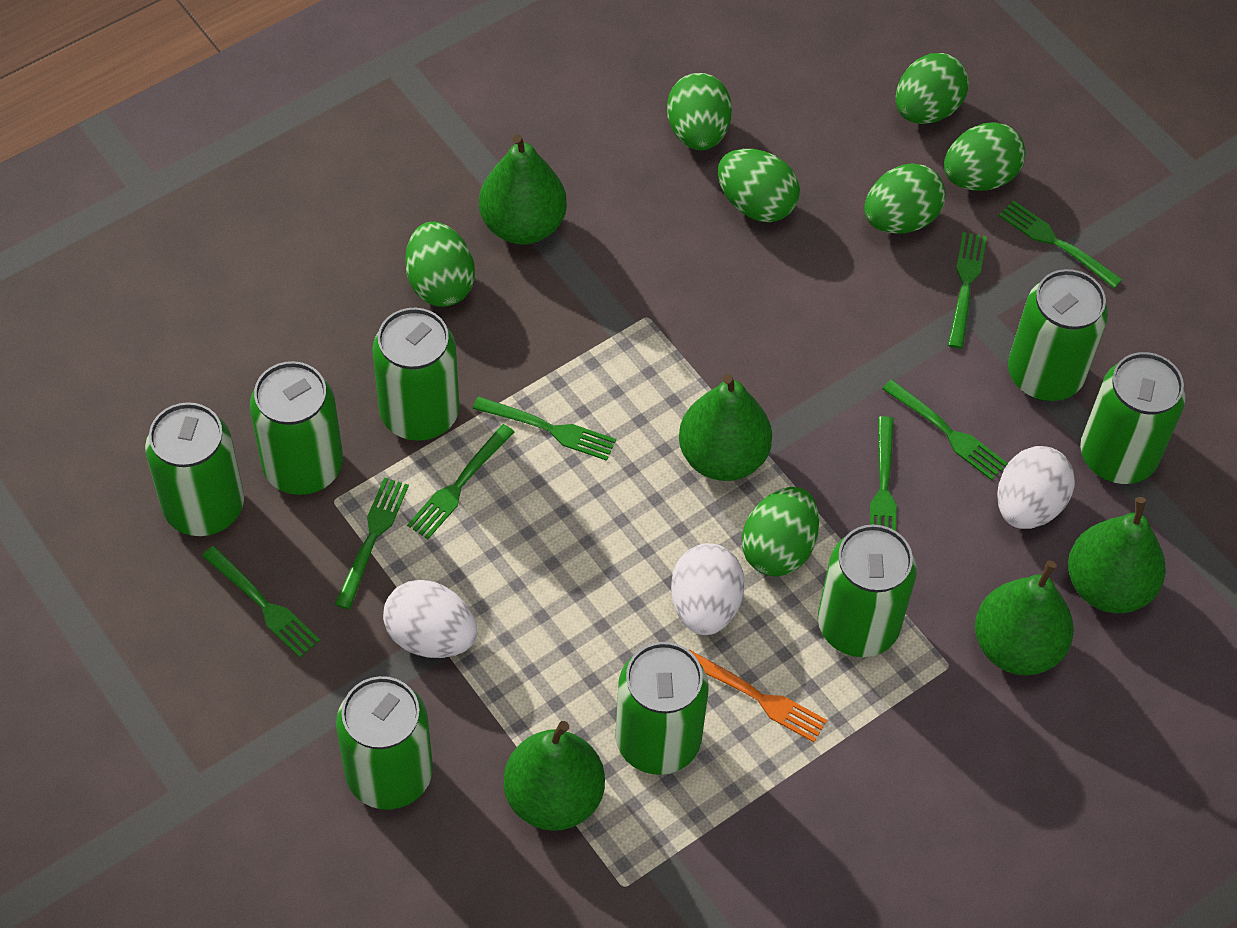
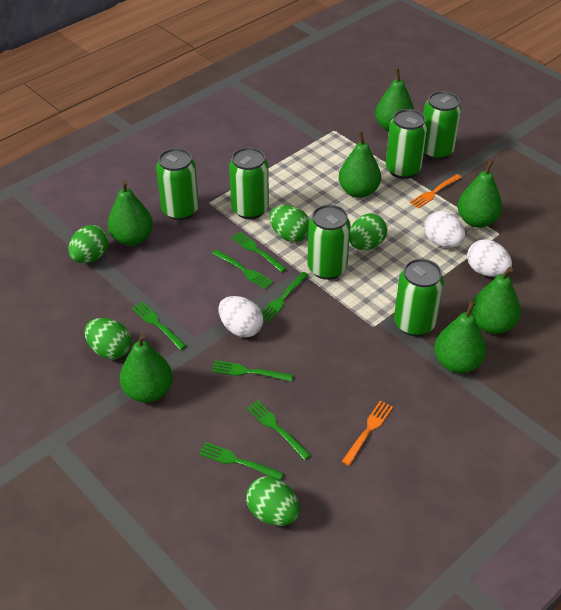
green can: 8 -> 6
green egg: 7 -> 5
green fork: 8 -> 7
green pear: 5 -> 7
orange fork: 1 -> 2

